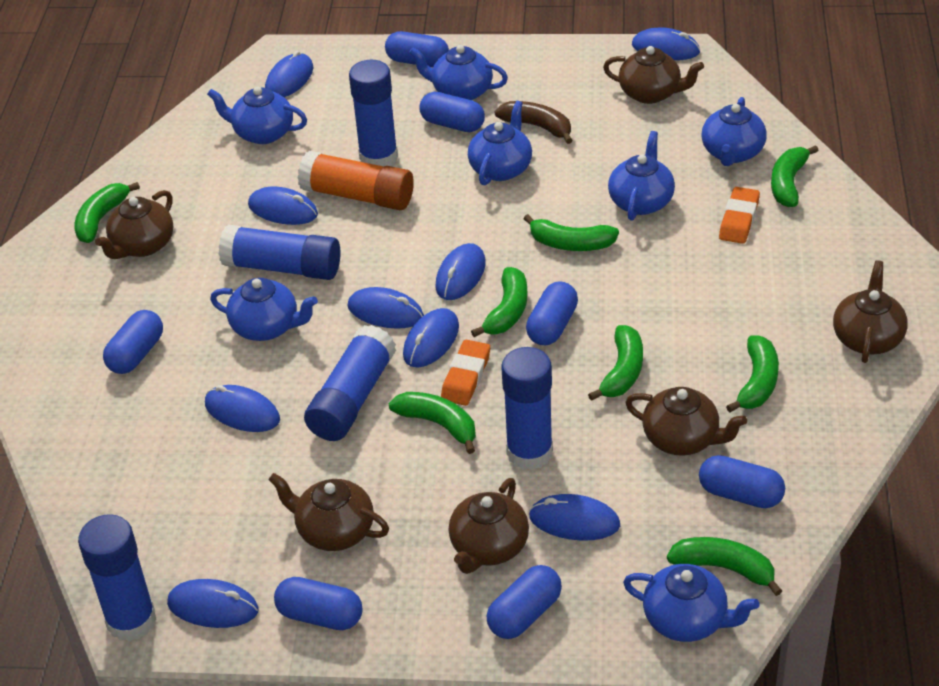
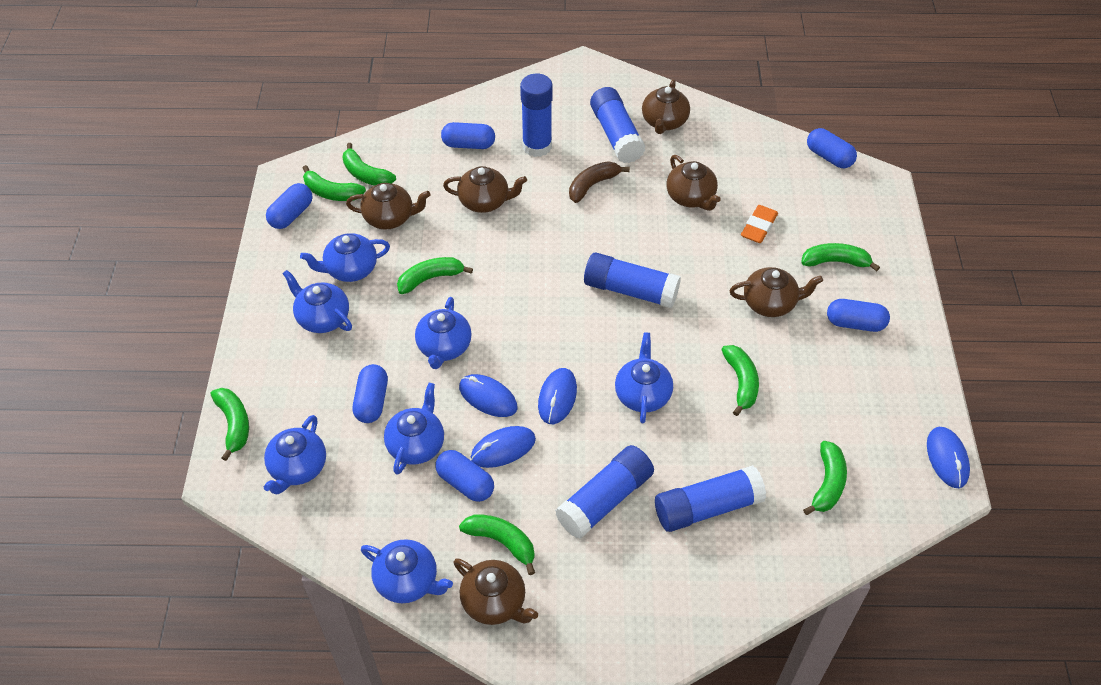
blue capsule: 7 -> 6
blue mouse: 9 -> 4
orange eraser: 2 -> 1
orange glue stick: 1 -> 0

